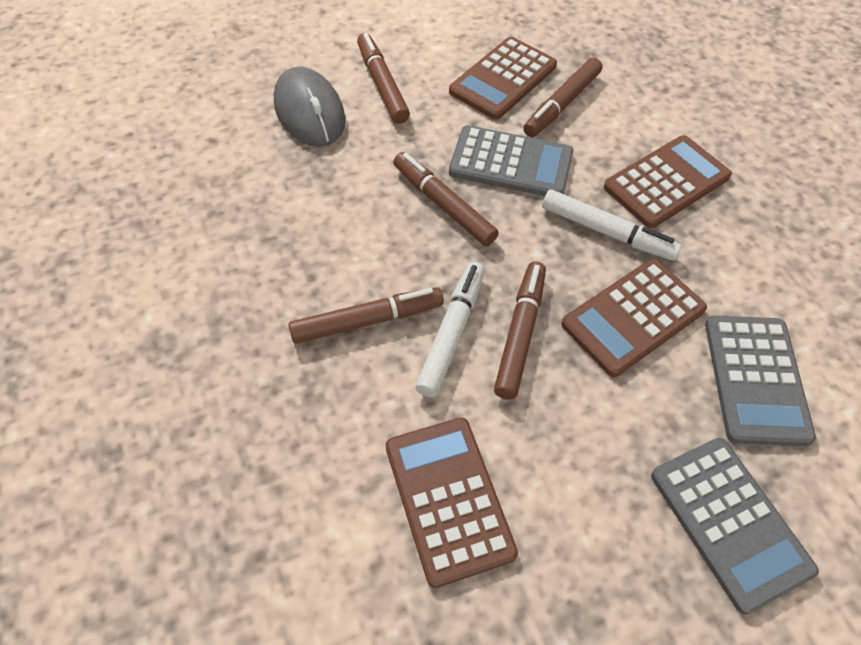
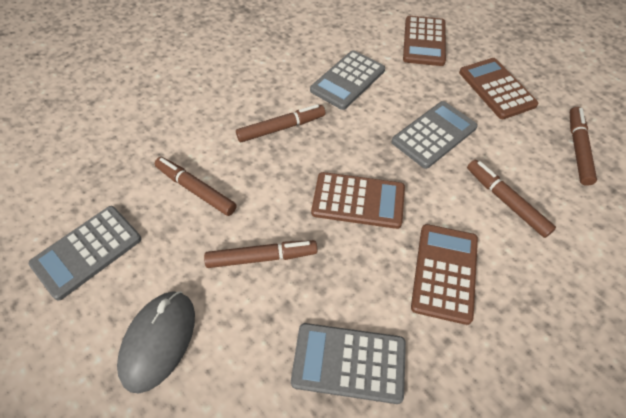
grey calculator: 3 -> 4
white marker: 2 -> 0

